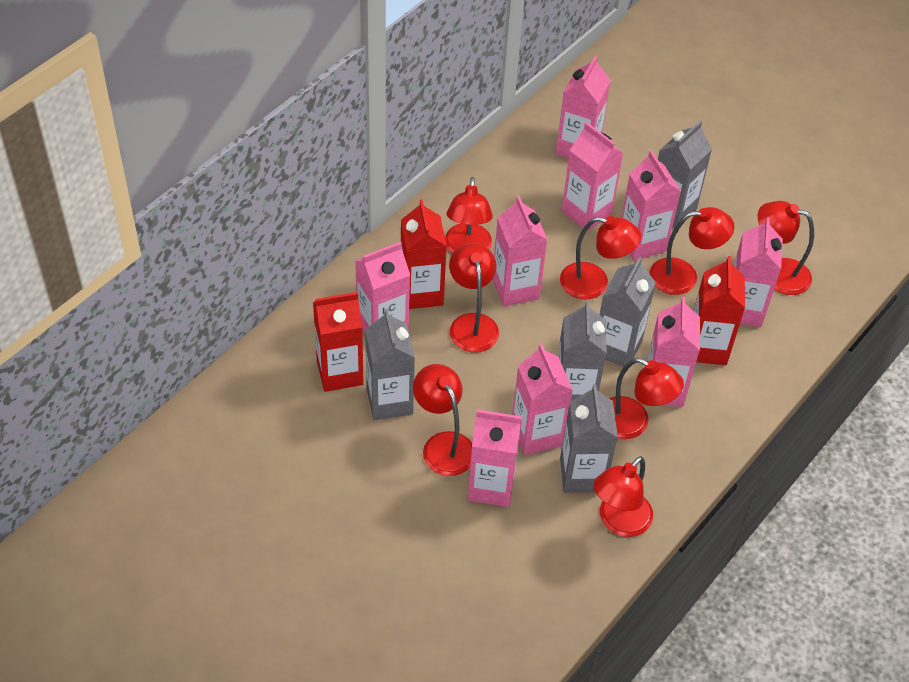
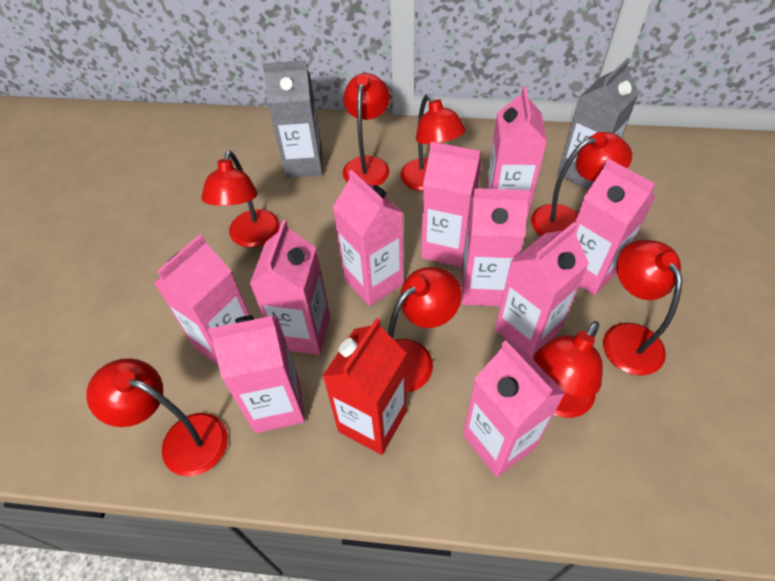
grey carton: 5 -> 2
pink carton: 9 -> 10
red carton: 3 -> 1

